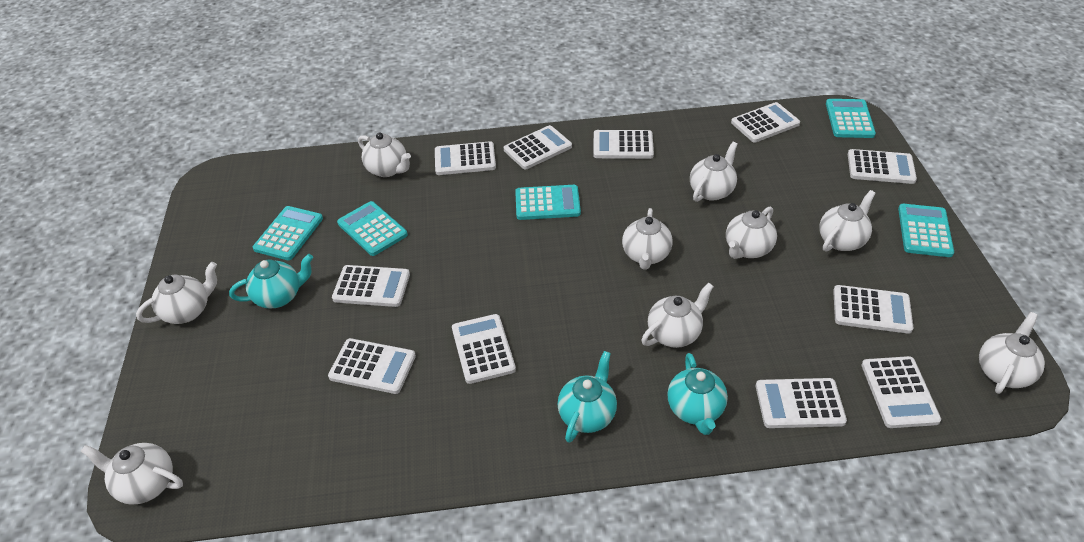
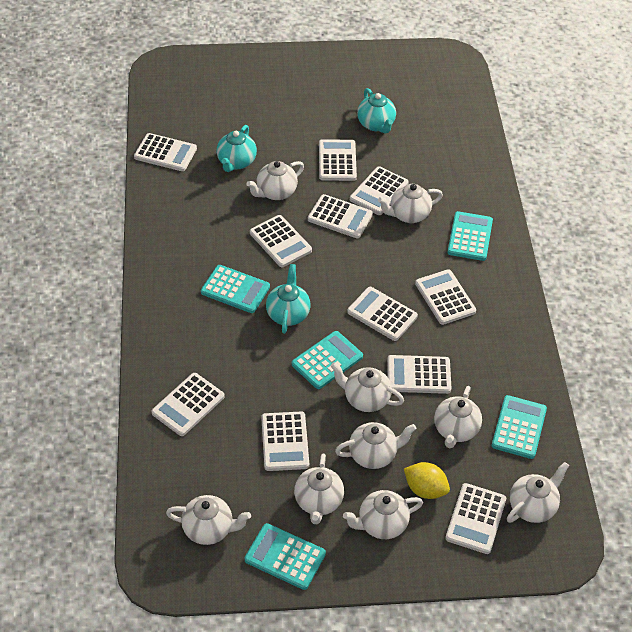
yellow lemon: 0 -> 1

